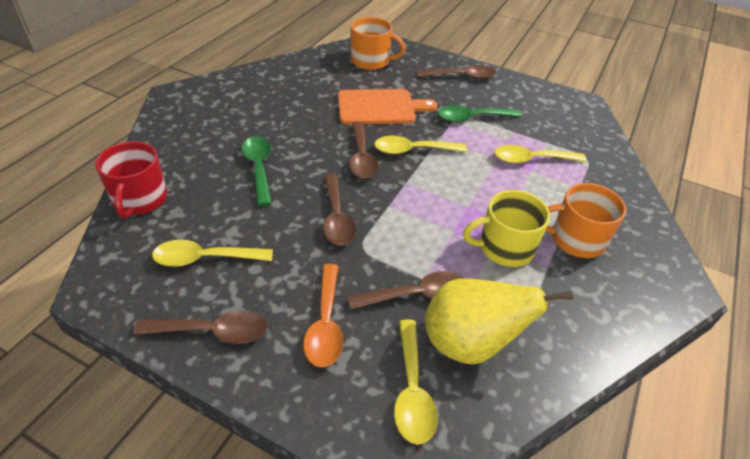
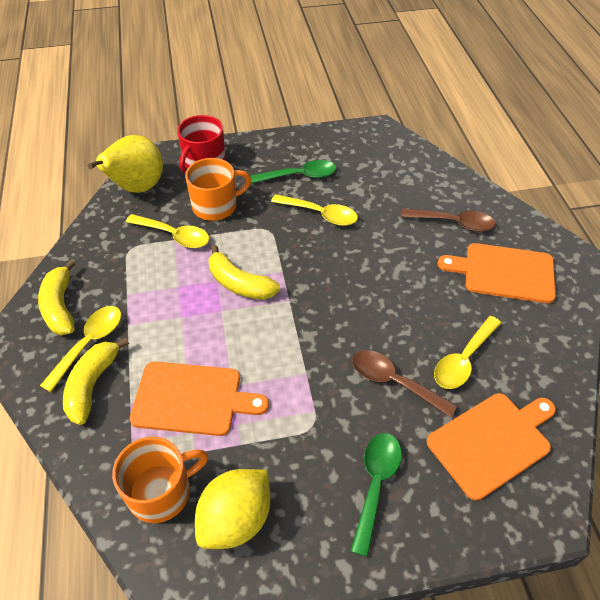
brown spoon: 5 -> 2
orange cutting board: 1 -> 3
orange spoon: 1 -> 0
yellow banana: 0 -> 3
yellow lemon: 0 -> 1
yellow mug: 1 -> 0

